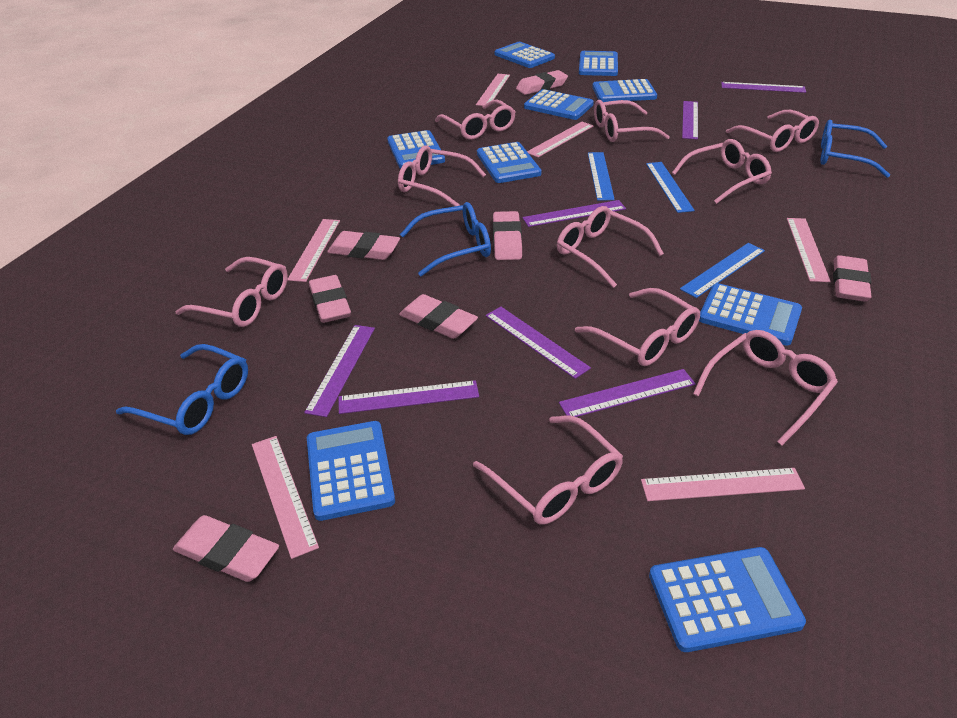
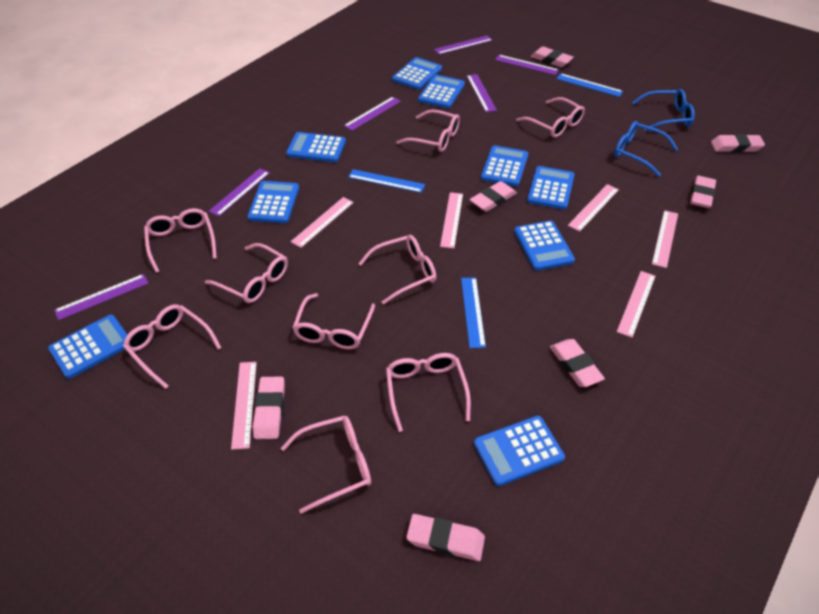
blue glasses: 3 -> 2
pink glasses: 10 -> 9
purple ruler: 7 -> 6

